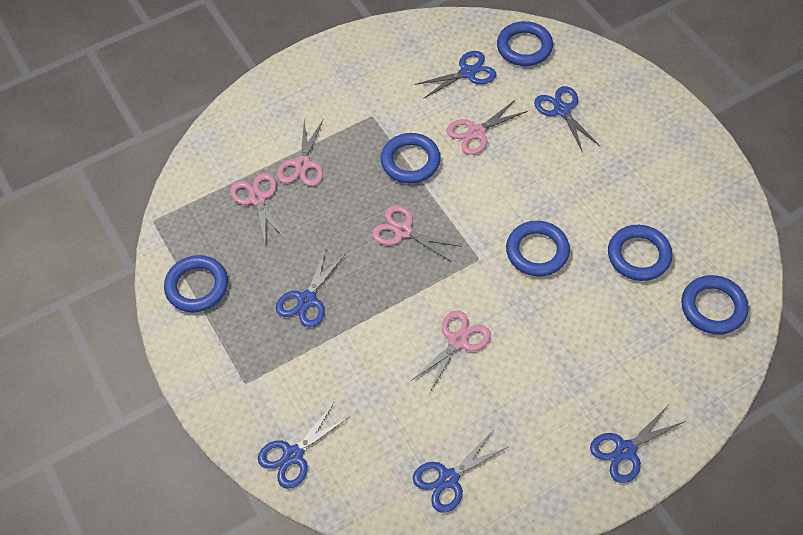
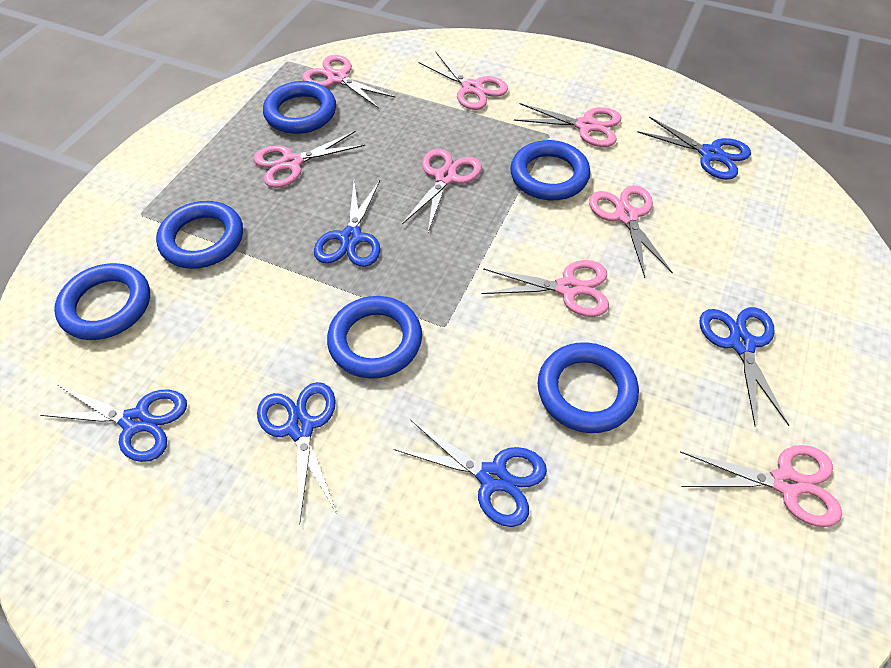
pink scissors: 5 -> 8

